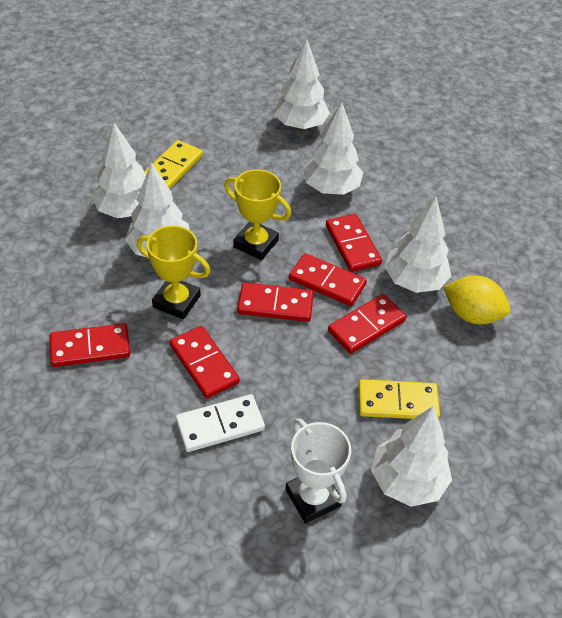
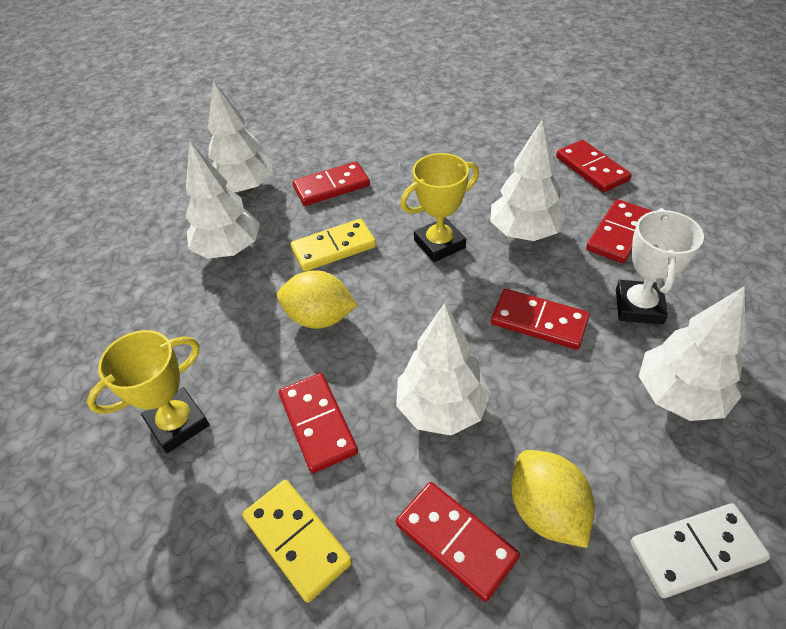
white tree: 6 -> 5
yellow lemon: 1 -> 2

